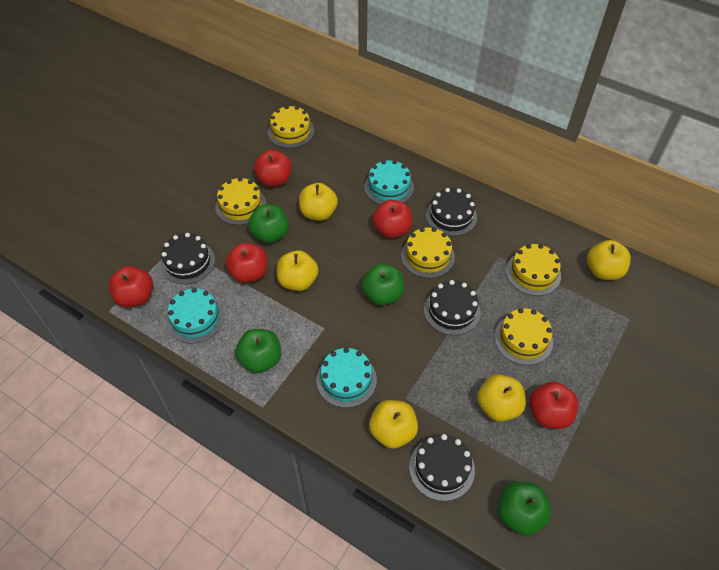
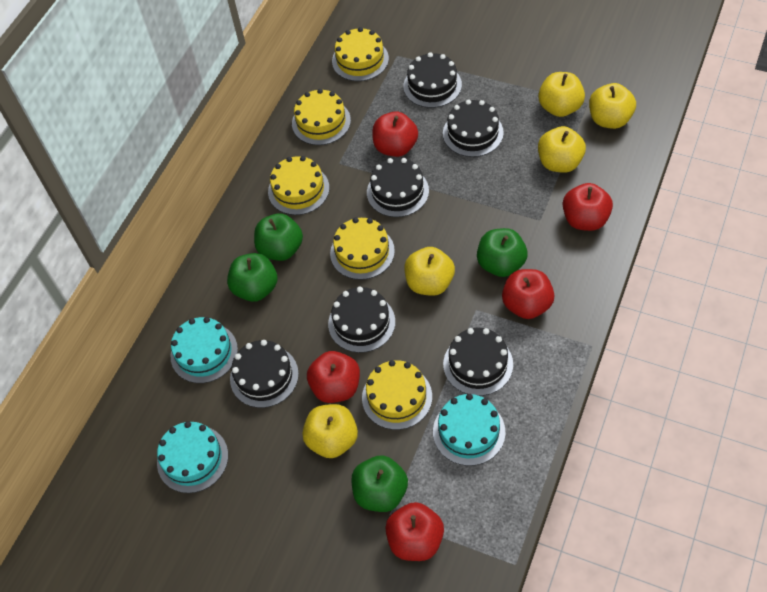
black cake: 4 -> 6

